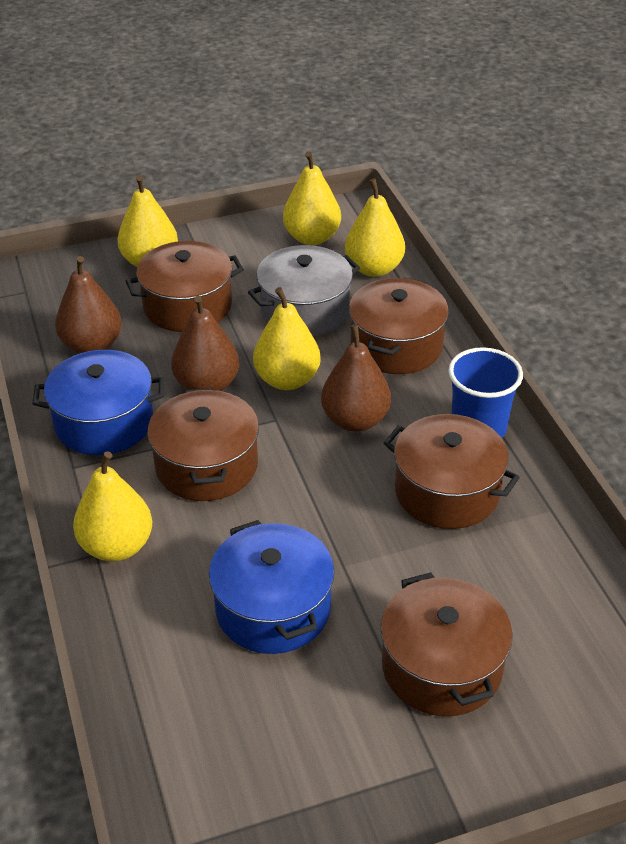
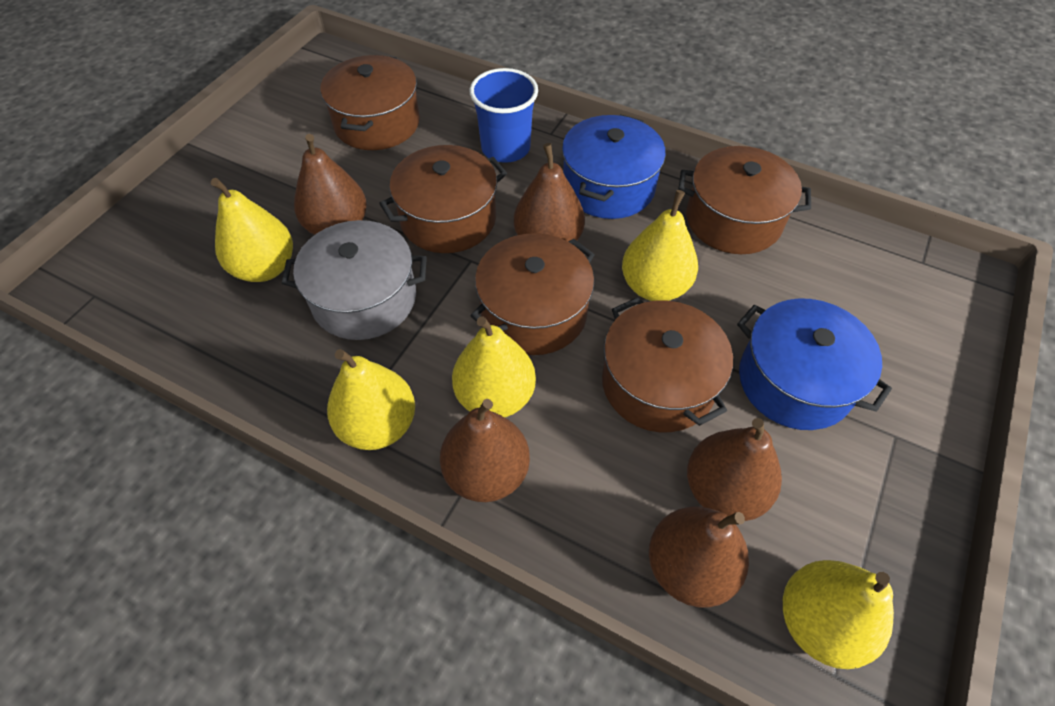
brown pear: 3 -> 5

